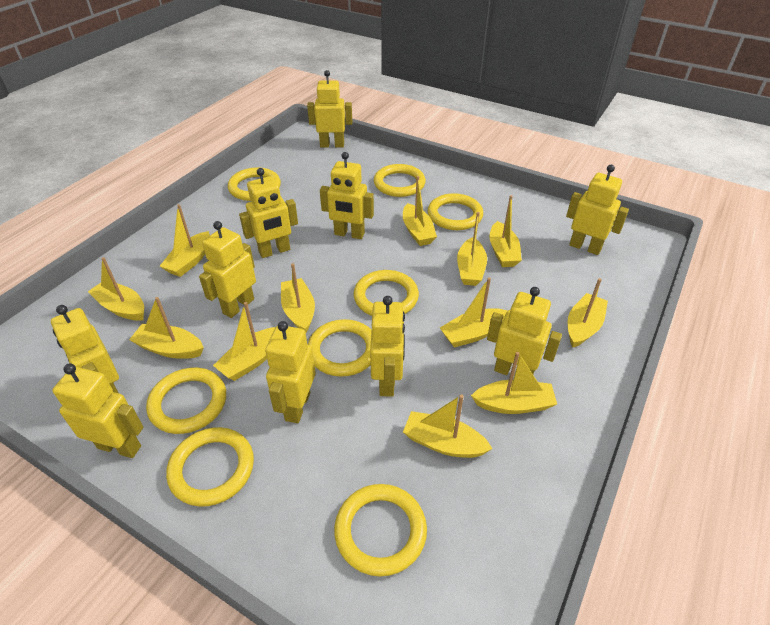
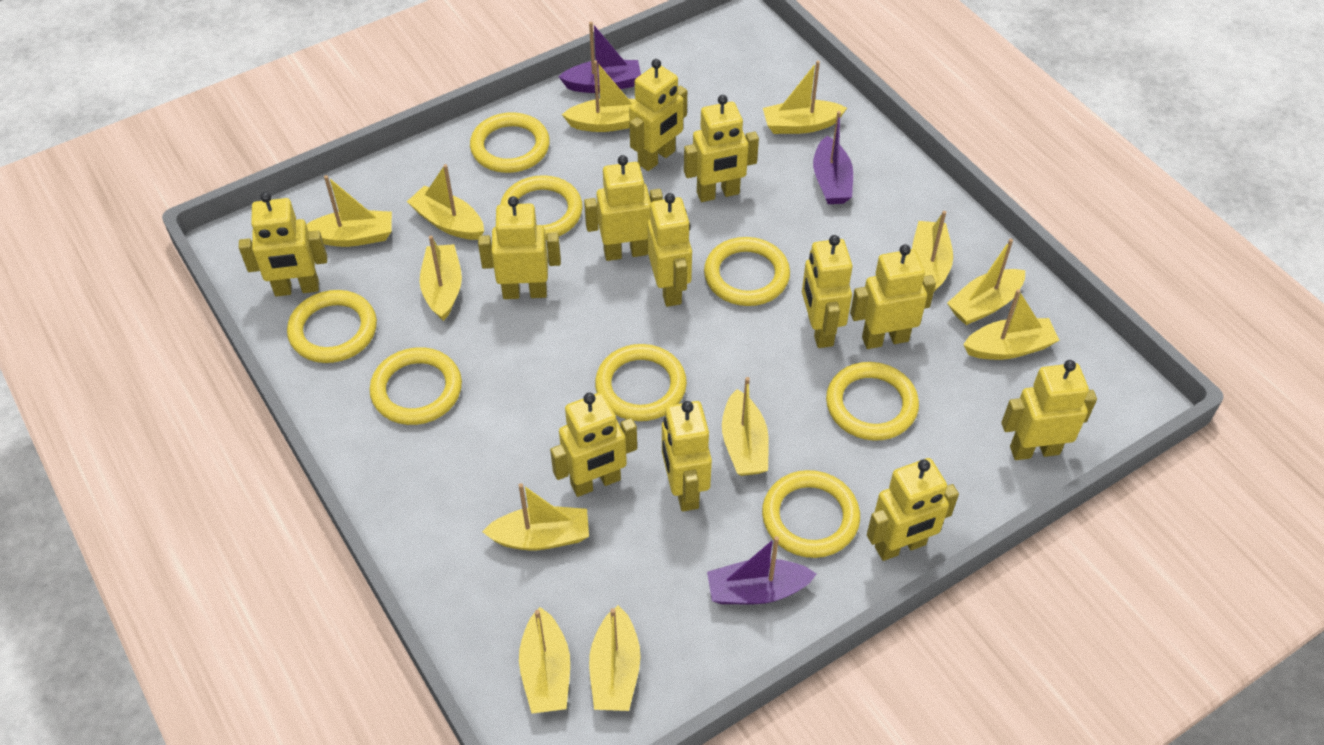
purple boat: 0 -> 3
yellow robot: 10 -> 12

